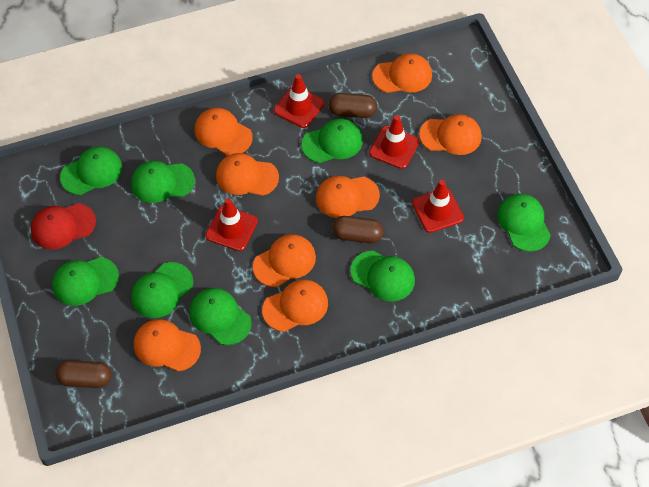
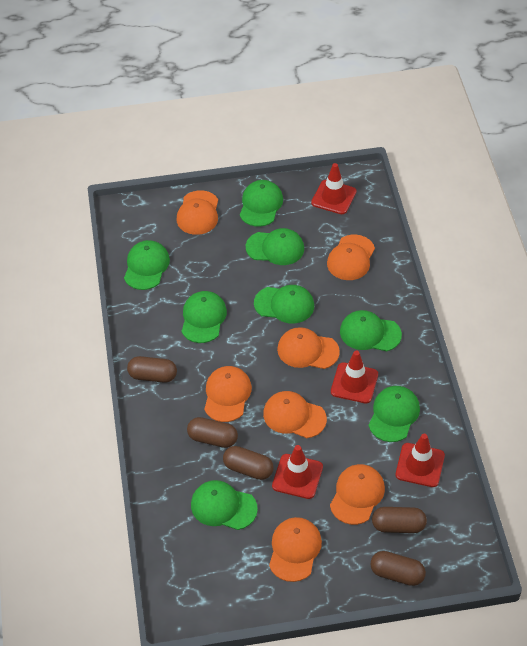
brown capsule: 3 -> 5
orange cap: 8 -> 7
red cap: 1 -> 0

